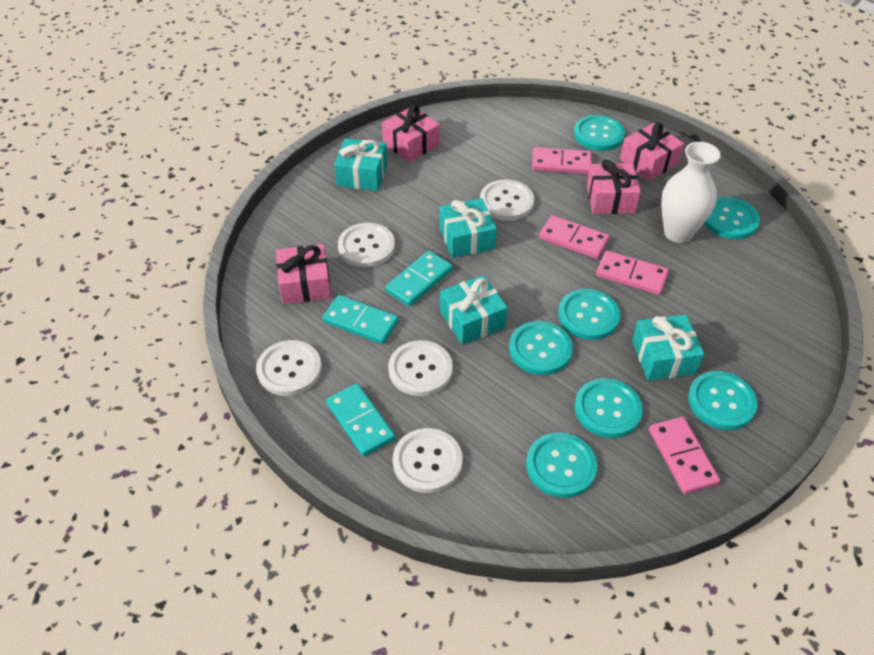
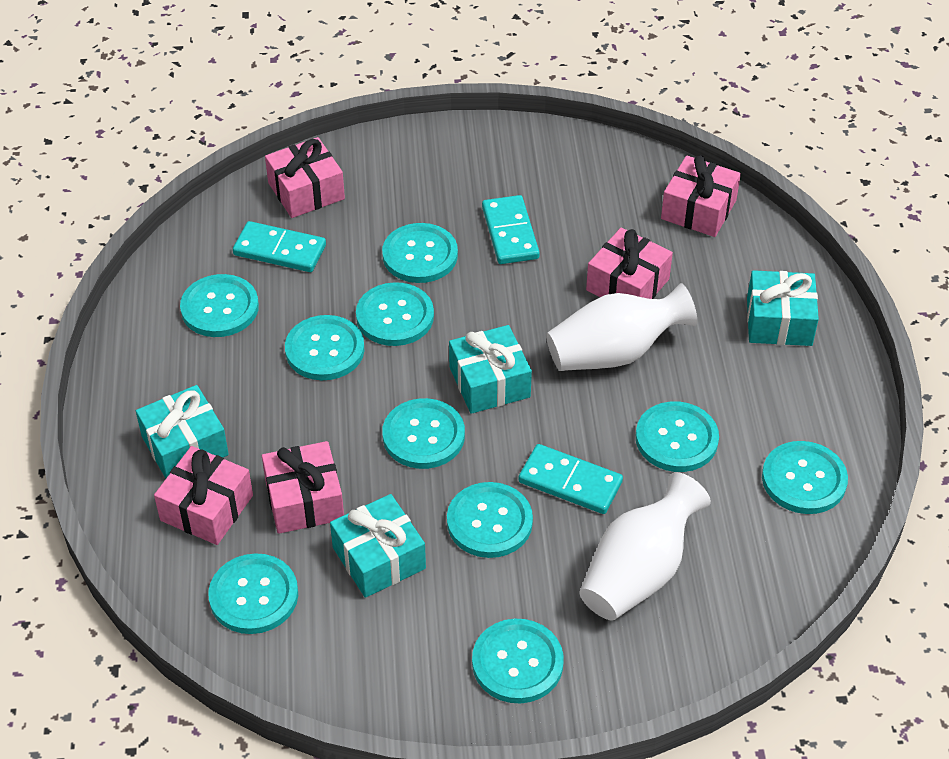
pink domino: 4 -> 0
pink gift: 4 -> 5
turquoise button: 7 -> 10
white button: 5 -> 0
white vase: 1 -> 2

